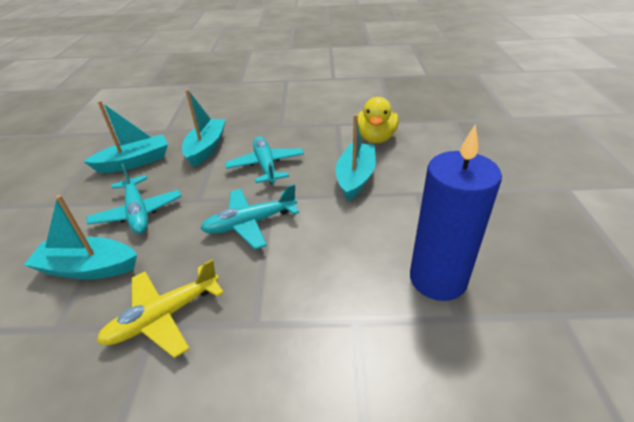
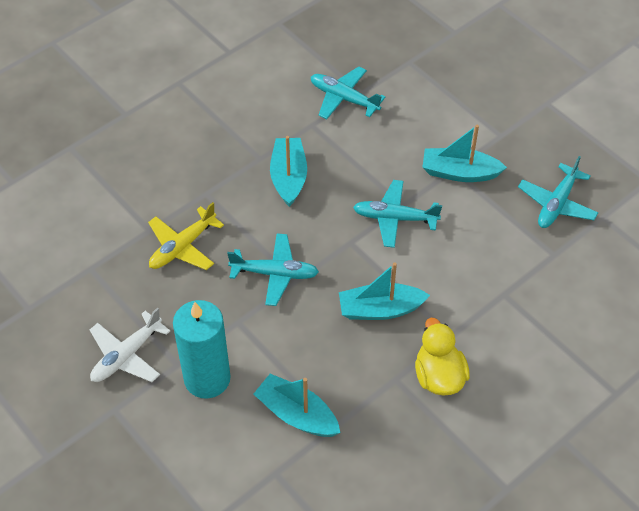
blue candle: 1 -> 0
turquoise candle: 0 -> 1
turquoise plane: 3 -> 4
white plane: 0 -> 1

